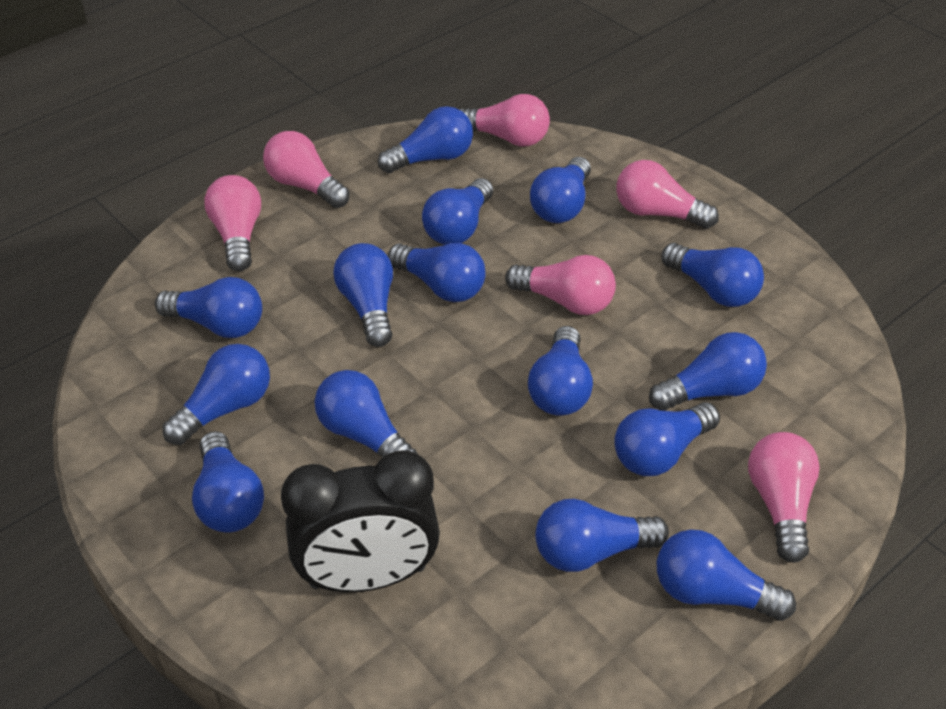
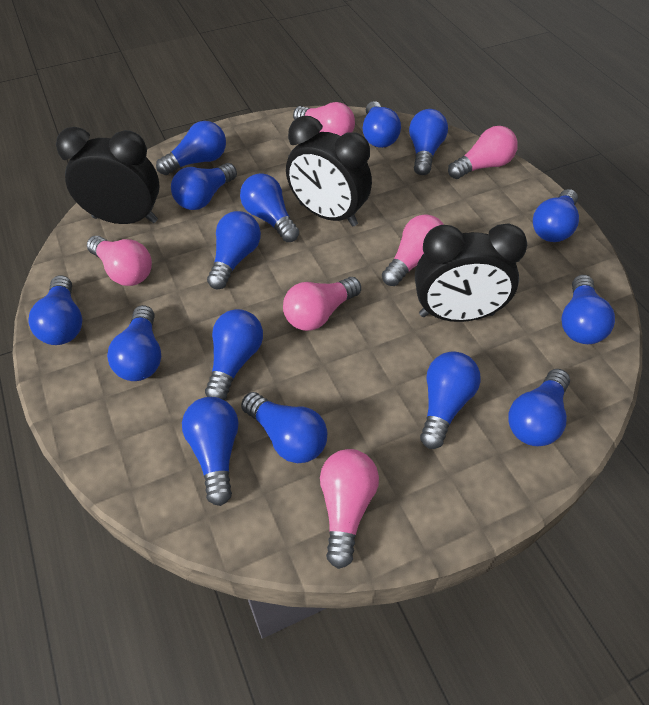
black clock: 1 -> 3

